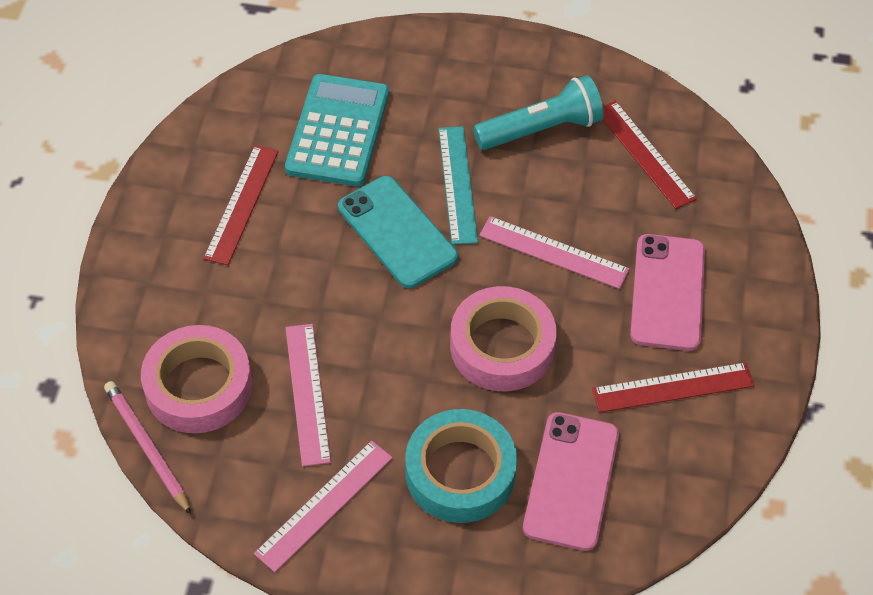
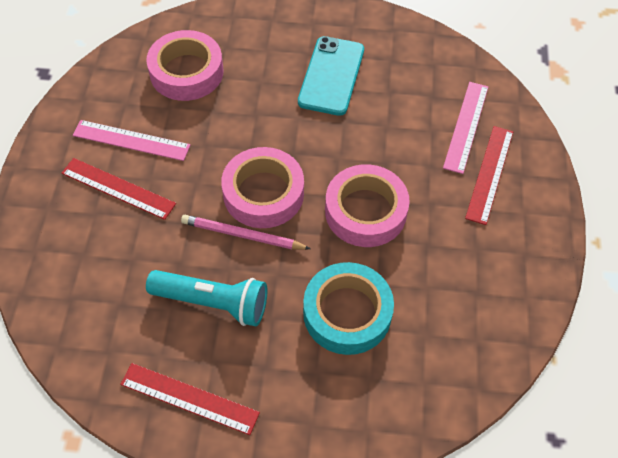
pink phone: 2 -> 0
pink ruler: 3 -> 2
pink tape: 2 -> 3
turquoise calculator: 1 -> 0
turquoise ruler: 1 -> 0

